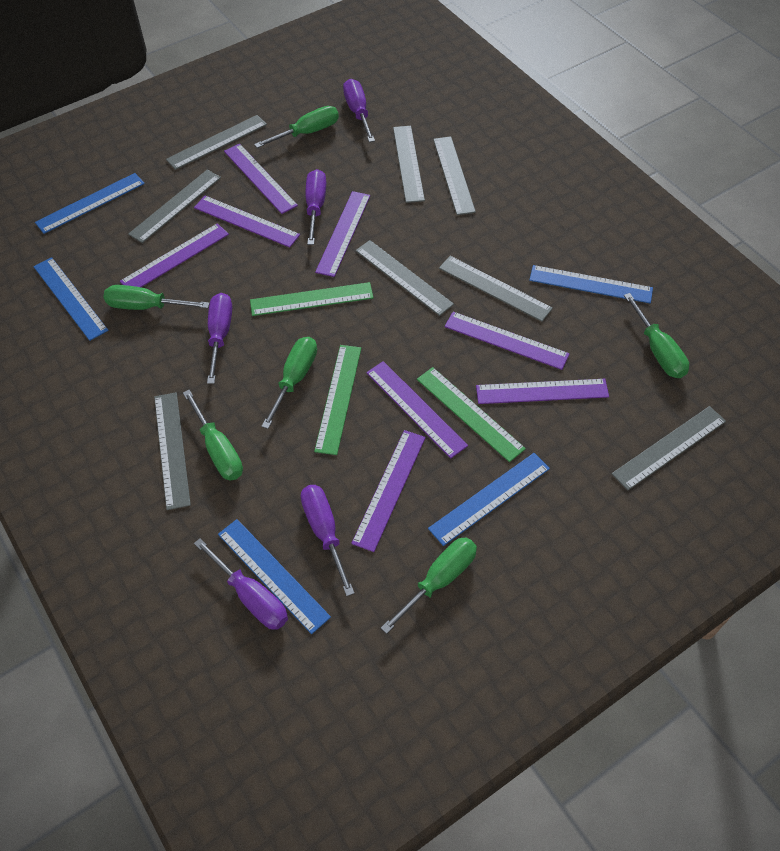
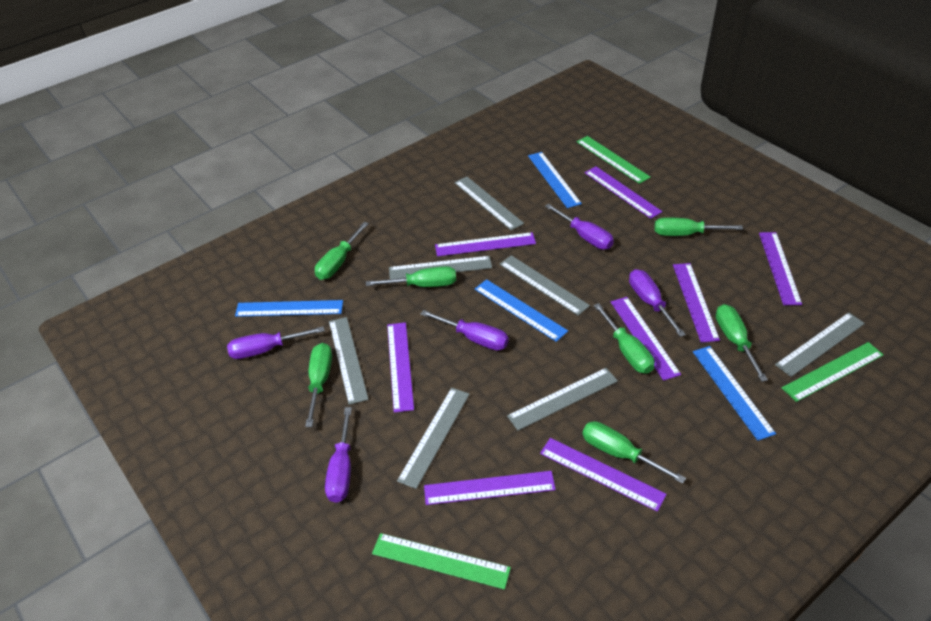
blue ruler: 5 -> 4
green screwdriver: 6 -> 7
grey ruler: 8 -> 7

